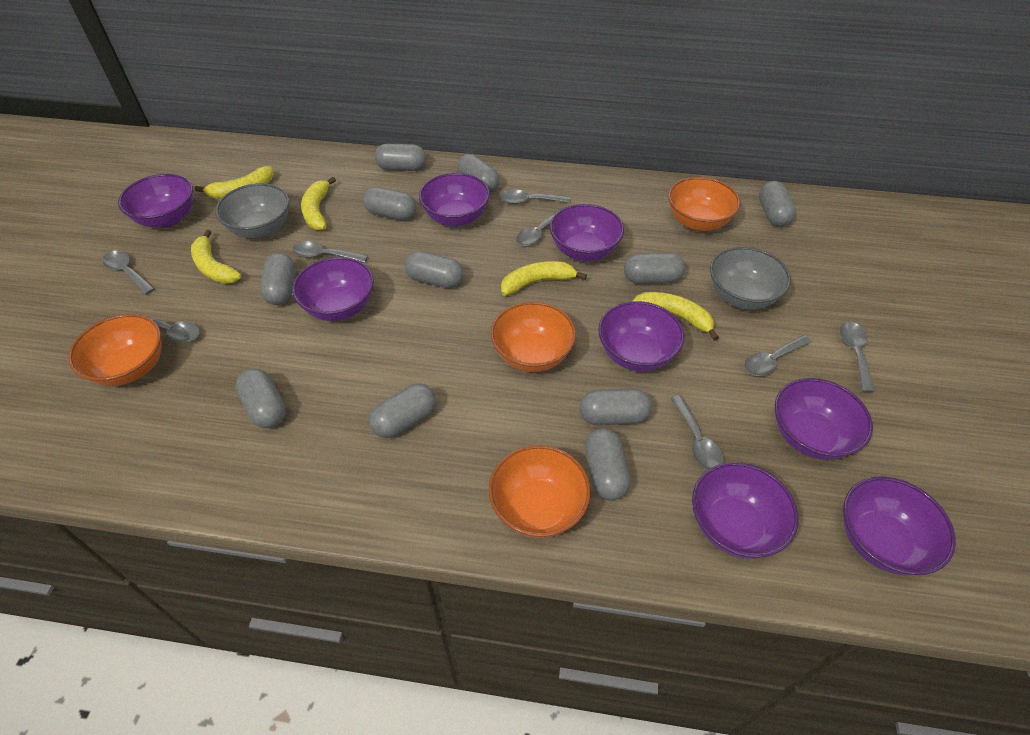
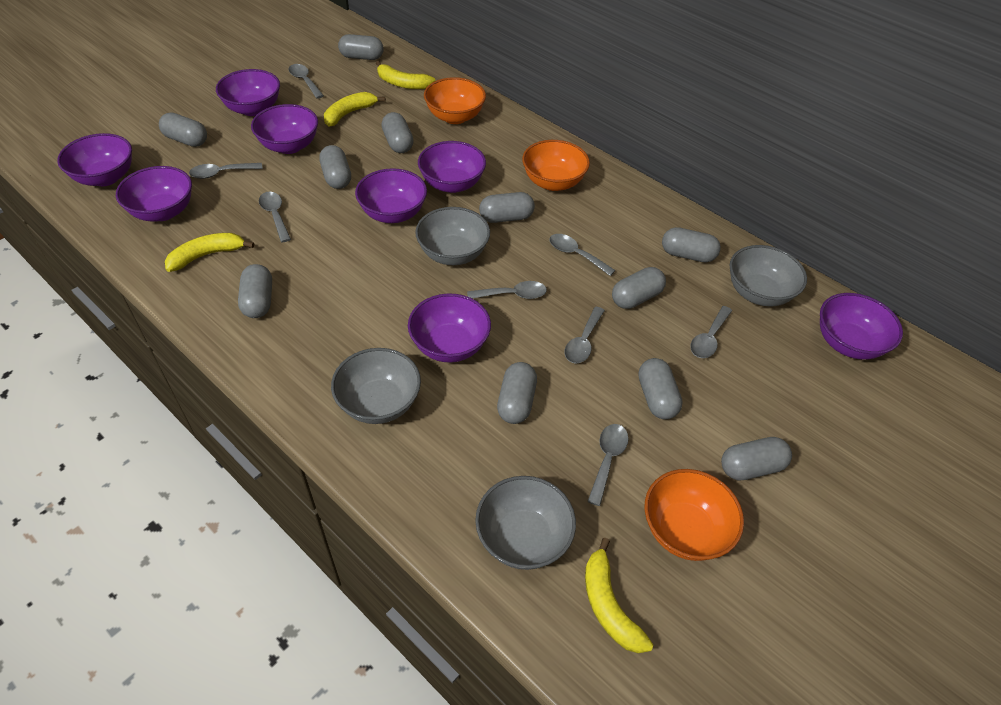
grey bowl: 2 -> 4
orange bowl: 4 -> 3
yellow banana: 5 -> 4

